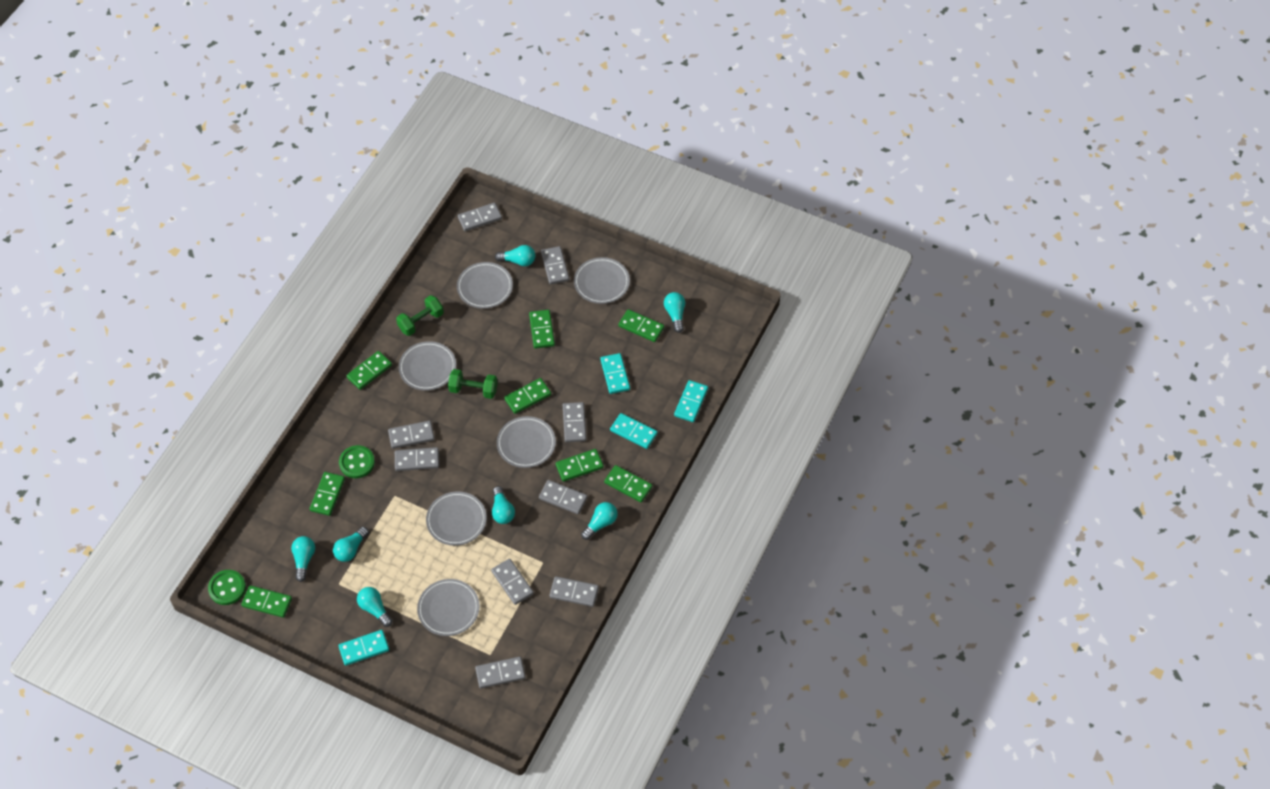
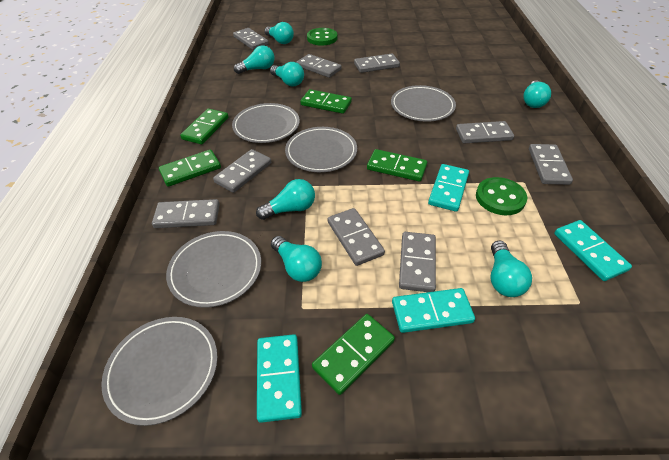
green domino: 8 -> 5
green dumbbell: 2 -> 0
grey plate: 6 -> 5

